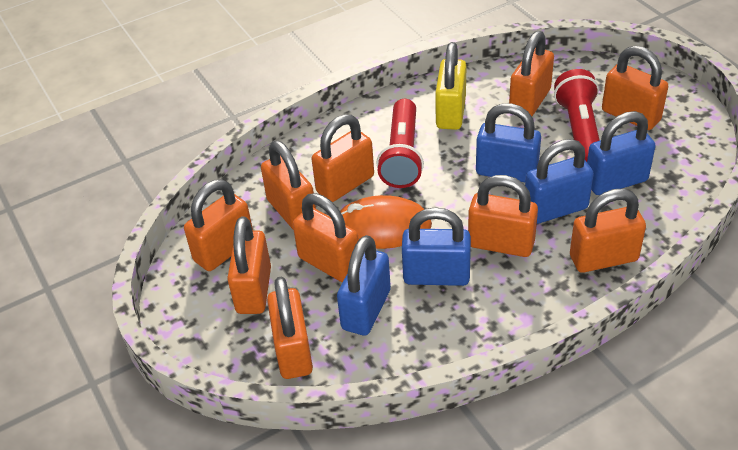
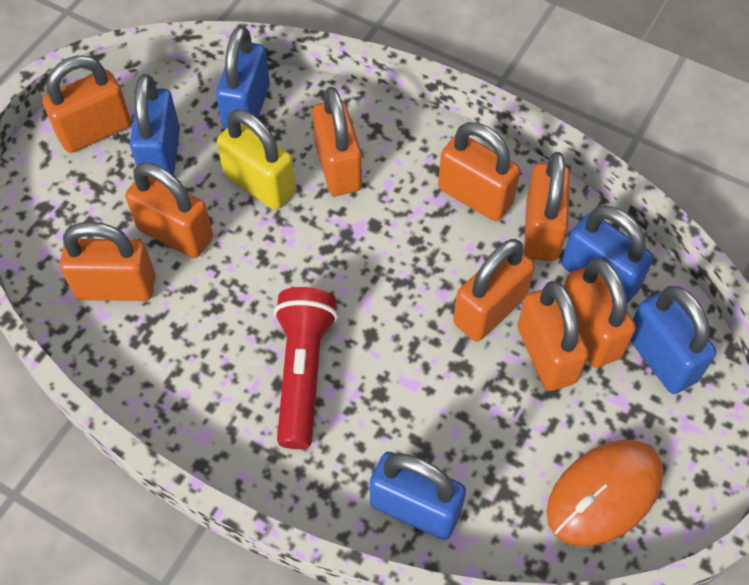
orange padlock: 10 -> 9
red flashlight: 2 -> 1

